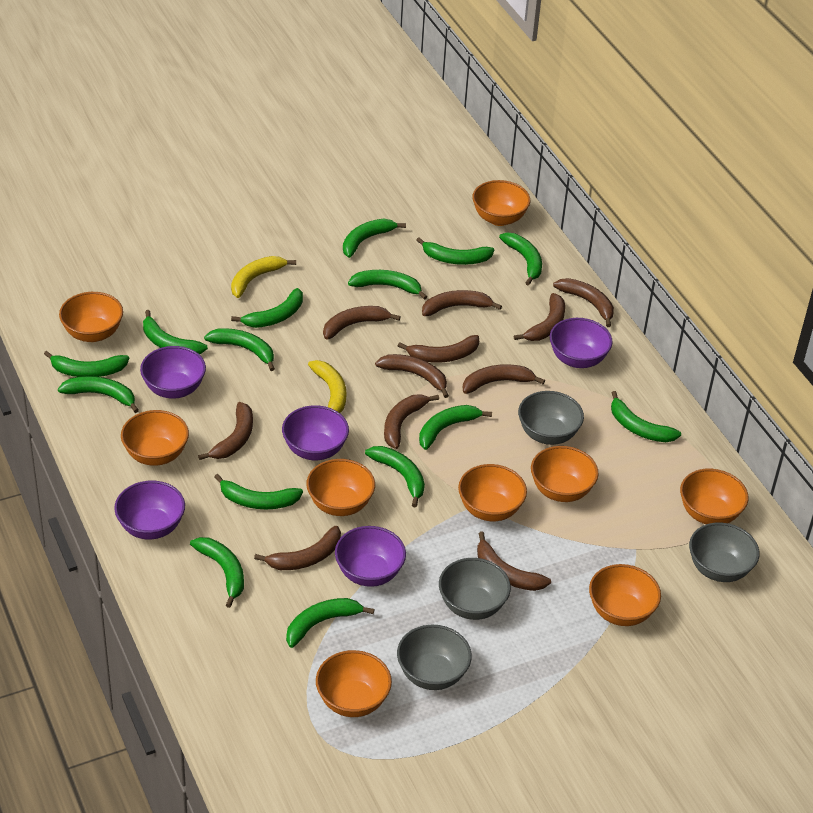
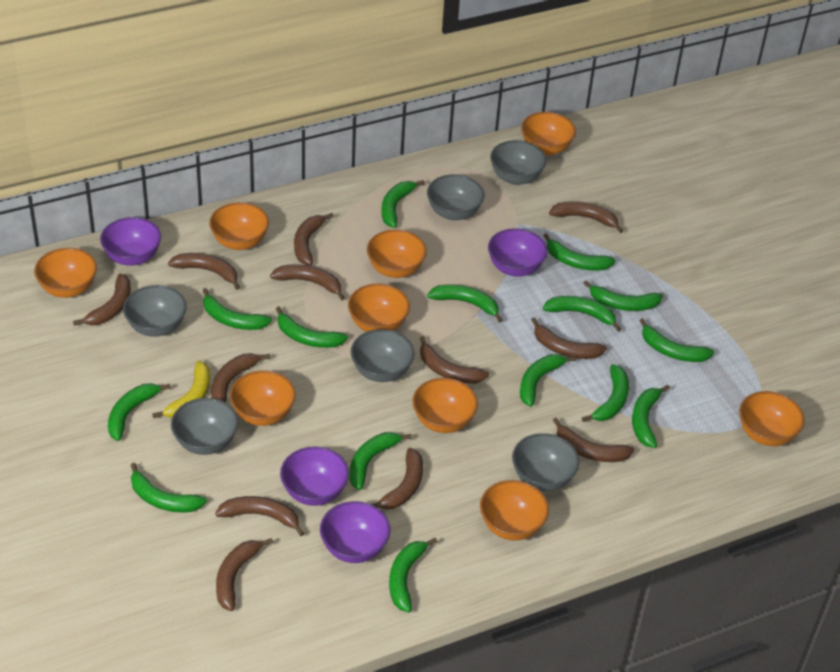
brown banana: 11 -> 12
grey bowl: 4 -> 6
purple bowl: 5 -> 4
yellow banana: 2 -> 1

